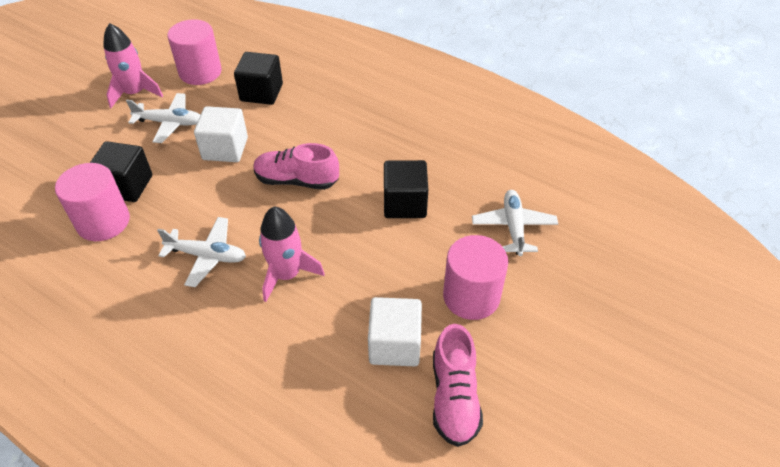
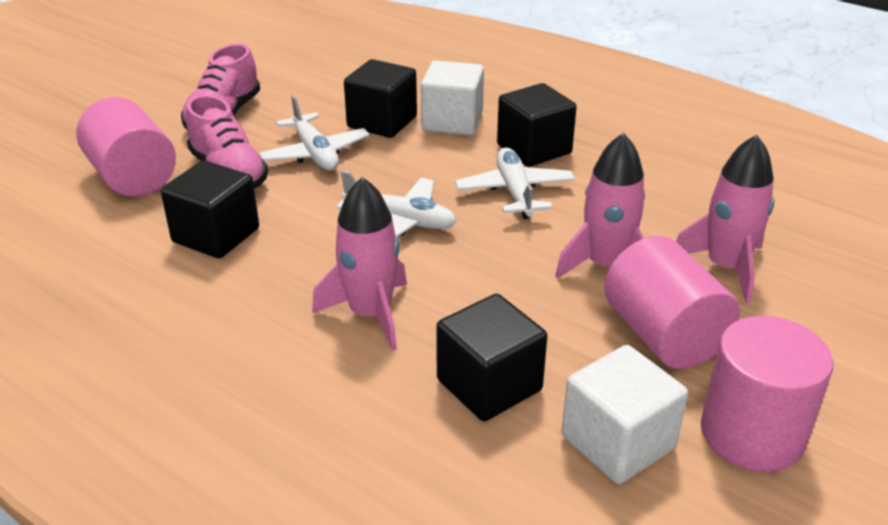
black cube: 3 -> 4
pink rocket: 2 -> 3

